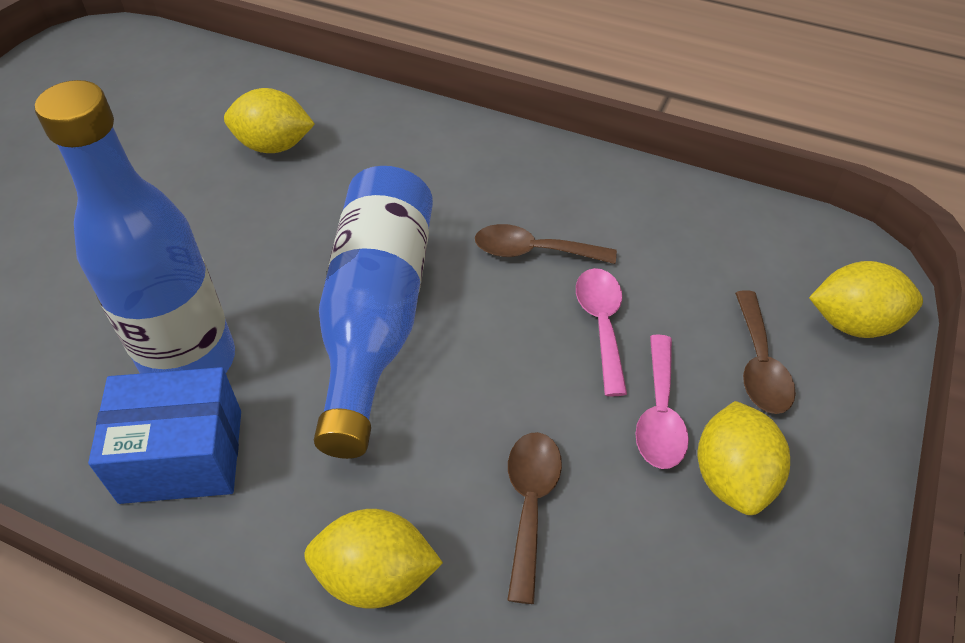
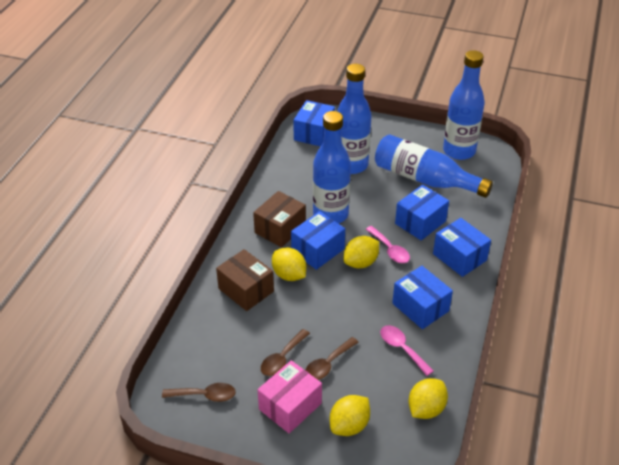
blue bottle: 2 -> 4
blue box: 1 -> 5
brown box: 0 -> 2
pink box: 0 -> 1

